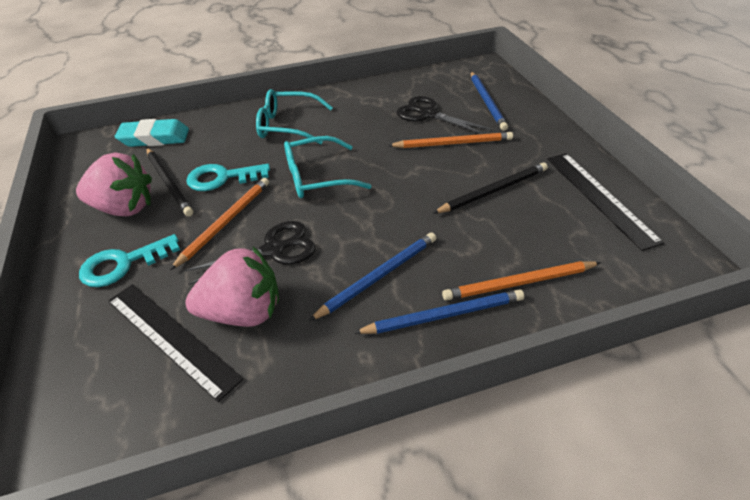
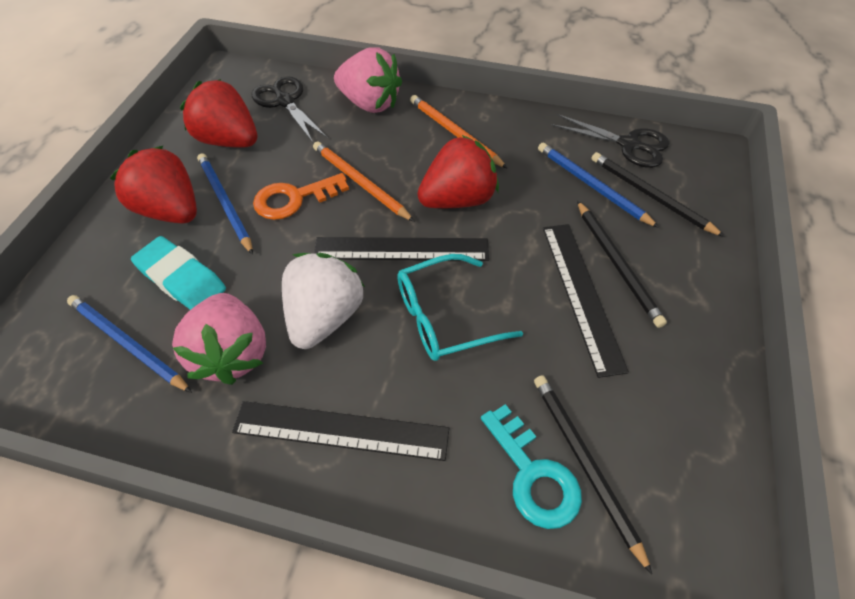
black pencil: 2 -> 3
black ruler: 2 -> 3
orange key: 0 -> 1
orange pencil: 3 -> 2
red strawberry: 0 -> 3
turquoise glasses: 2 -> 1
turquoise key: 2 -> 1
white strawberry: 0 -> 1

